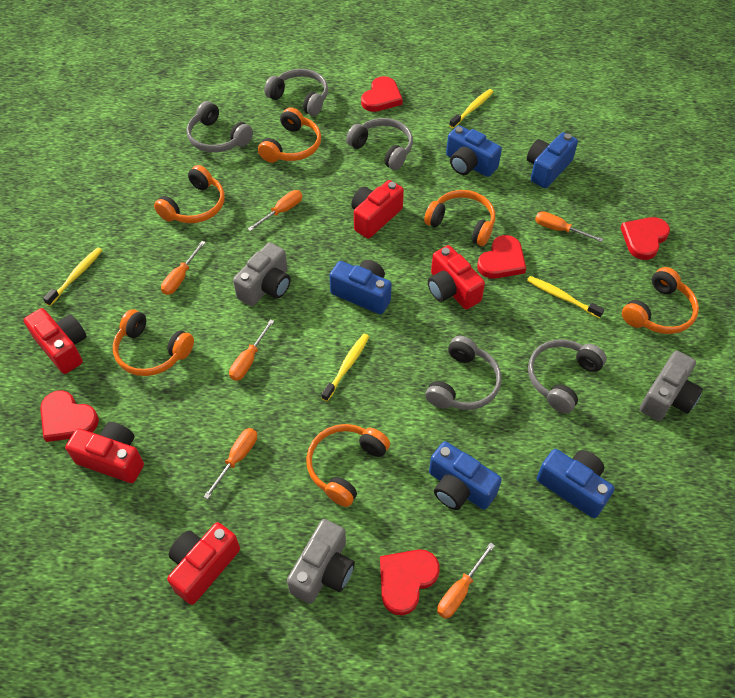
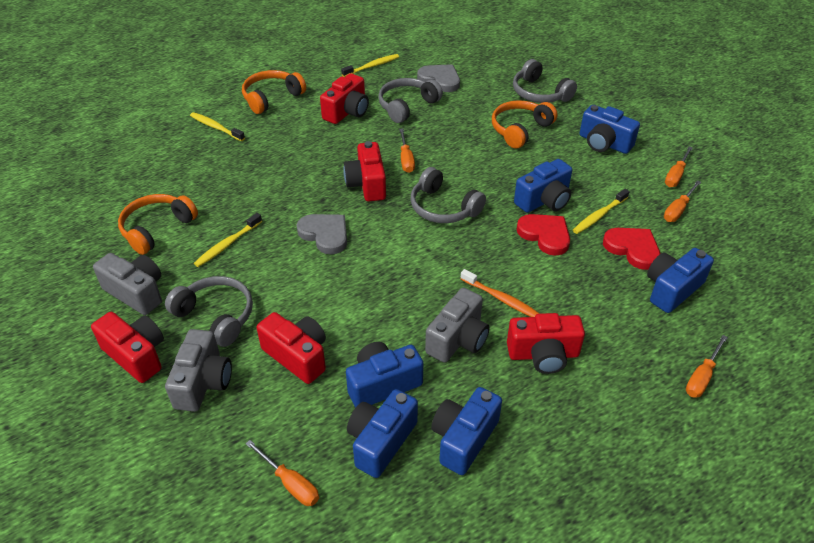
blue camera: 5 -> 6
grey headphones: 5 -> 4
grey heart: 0 -> 2
orange headphones: 6 -> 3
orange screwdriver: 6 -> 5
orange toothbrush: 0 -> 1
red heart: 5 -> 2

